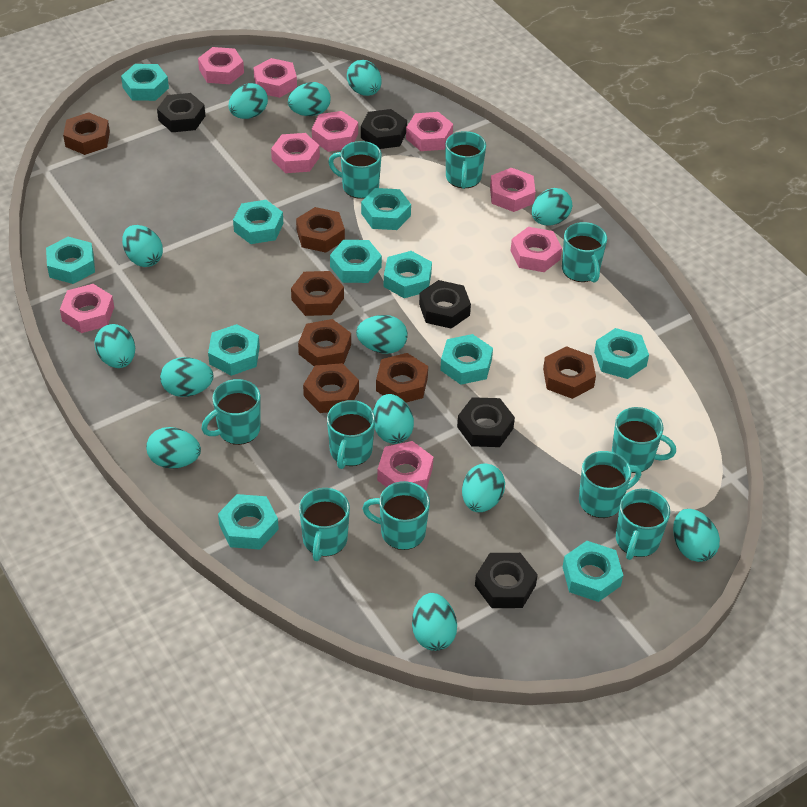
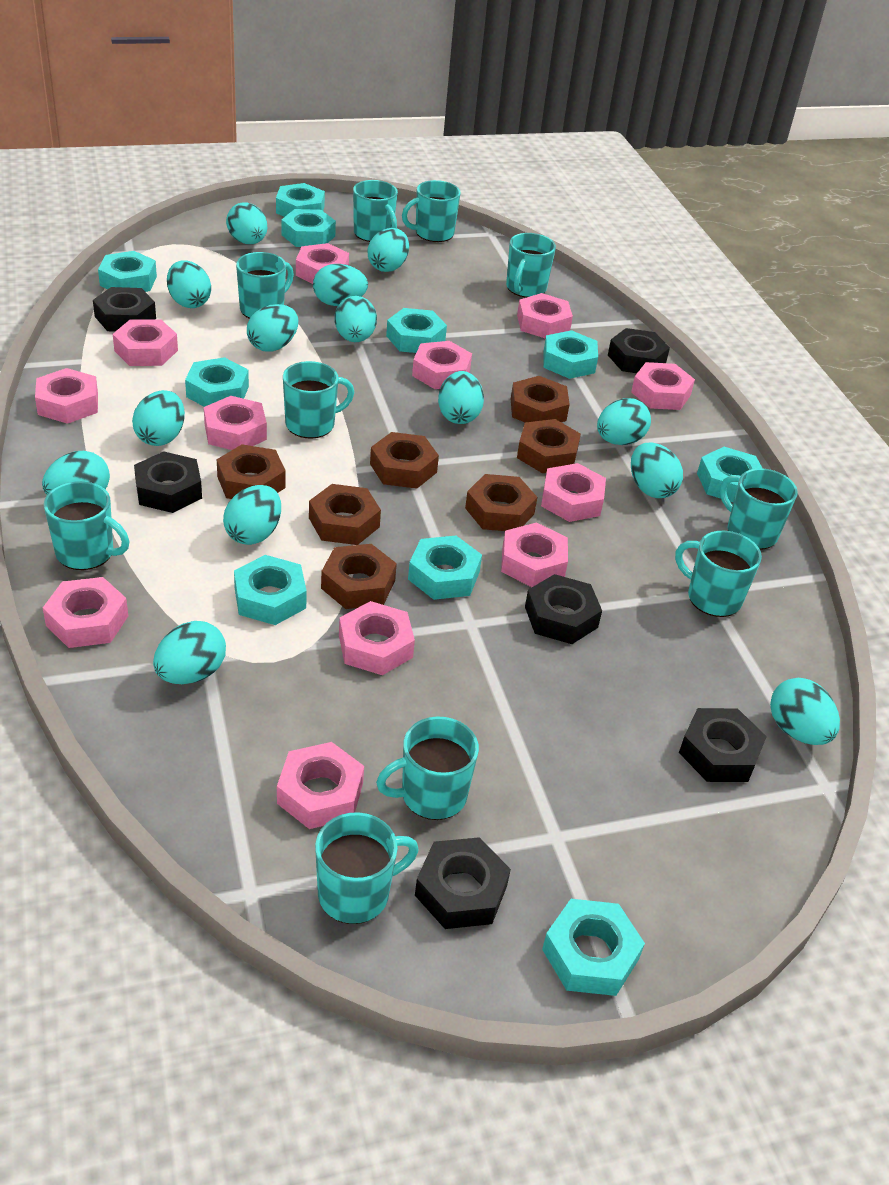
black nut: 5 -> 6
pink nut: 9 -> 12
turquoise egg: 13 -> 14
turquoise nut: 11 -> 10

